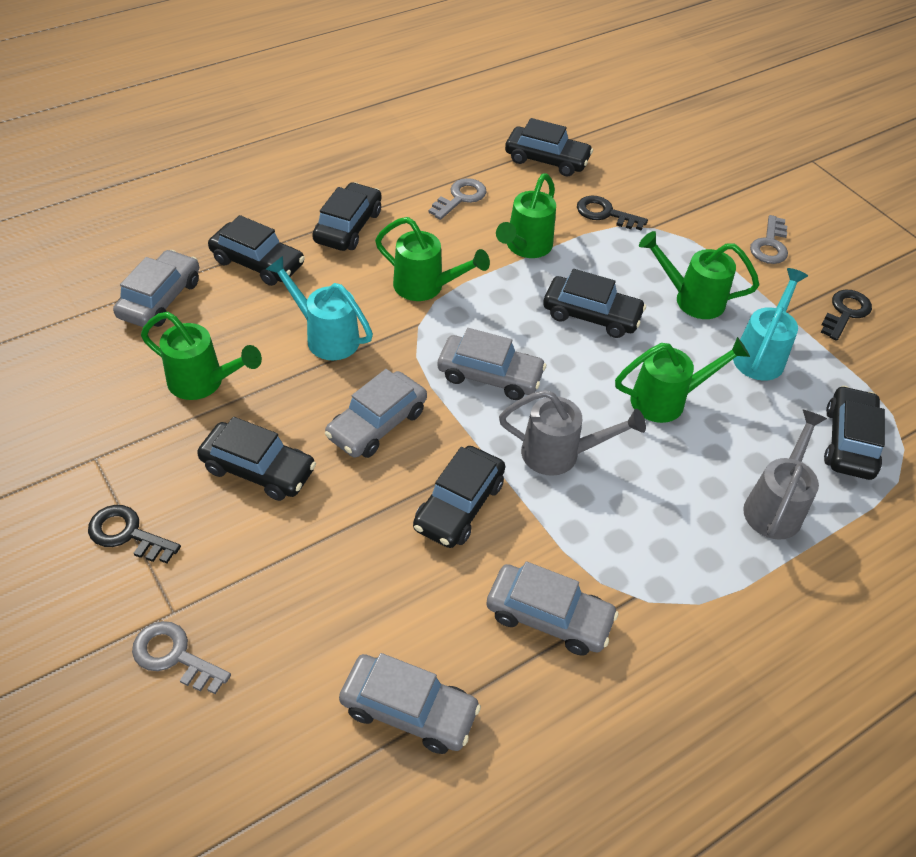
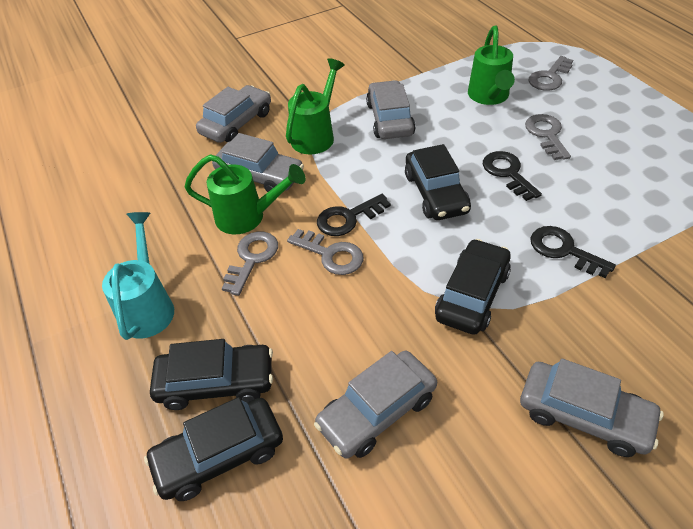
black car: 7 -> 4
green watering can: 5 -> 3
grey key: 3 -> 4
grey watering can: 2 -> 0
turquoise watering can: 2 -> 1

